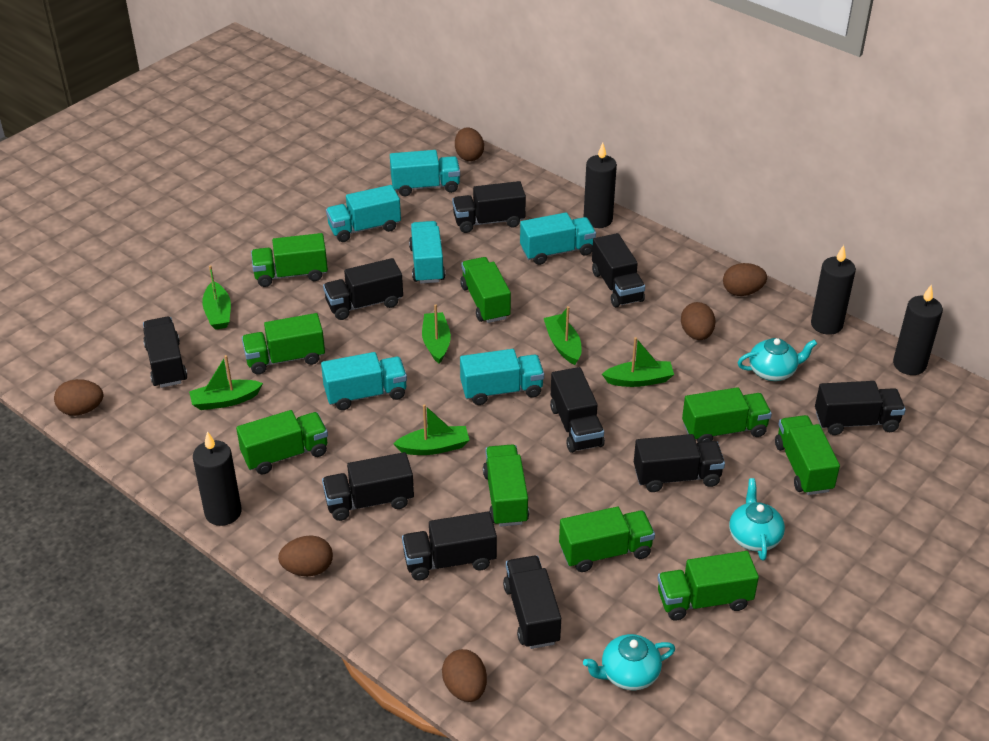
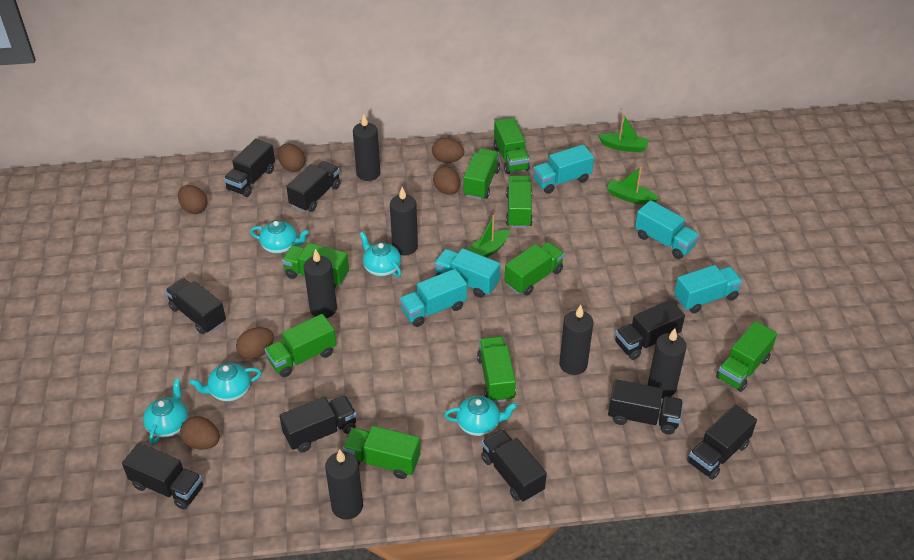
black candle: 4 -> 6
black truck: 10 -> 9
green boat: 6 -> 3
turquoise teapot: 3 -> 5
turquoise truck: 6 -> 5

